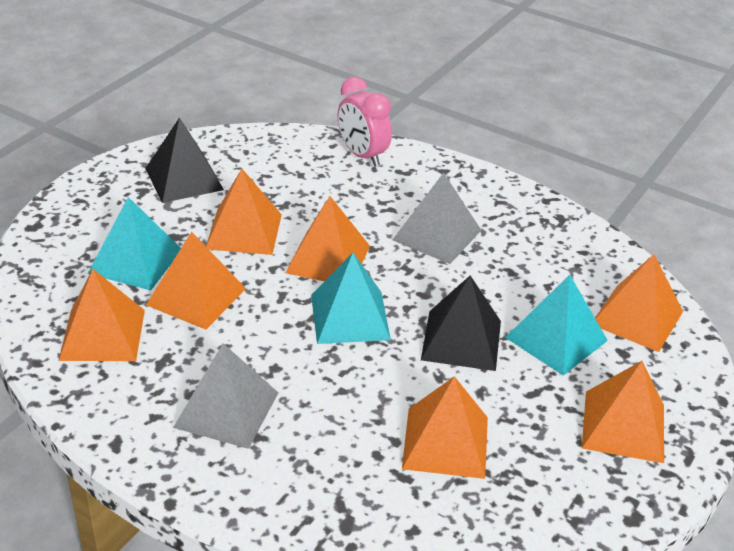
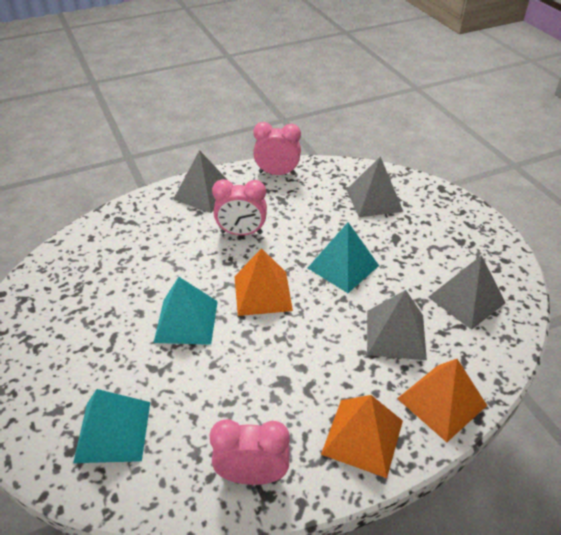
black pyramid: 2 -> 0
grey pyramid: 2 -> 4
orange pyramid: 7 -> 3
pink clock: 1 -> 3

